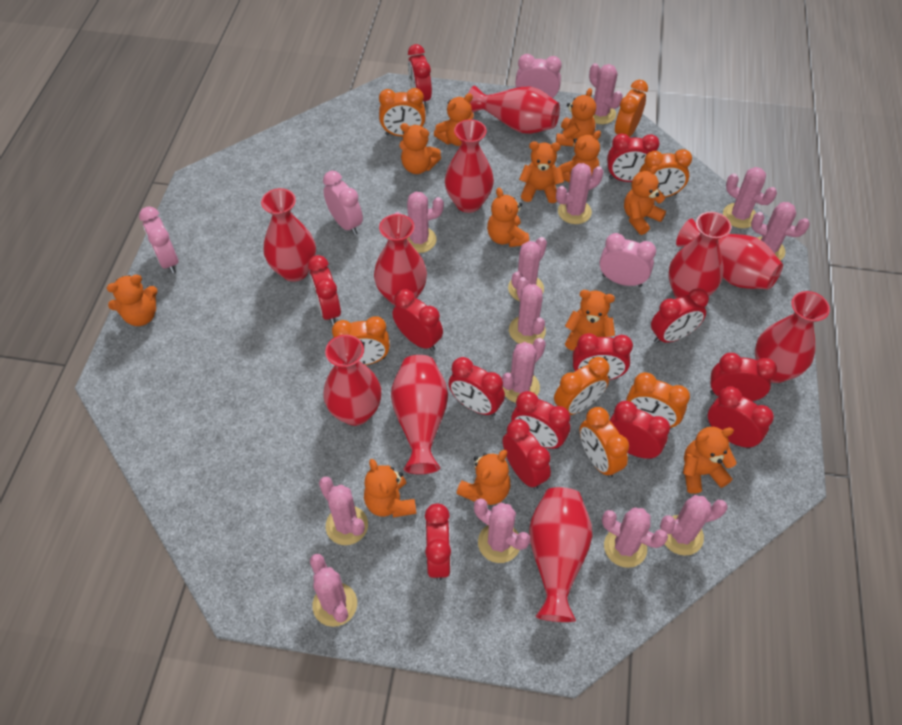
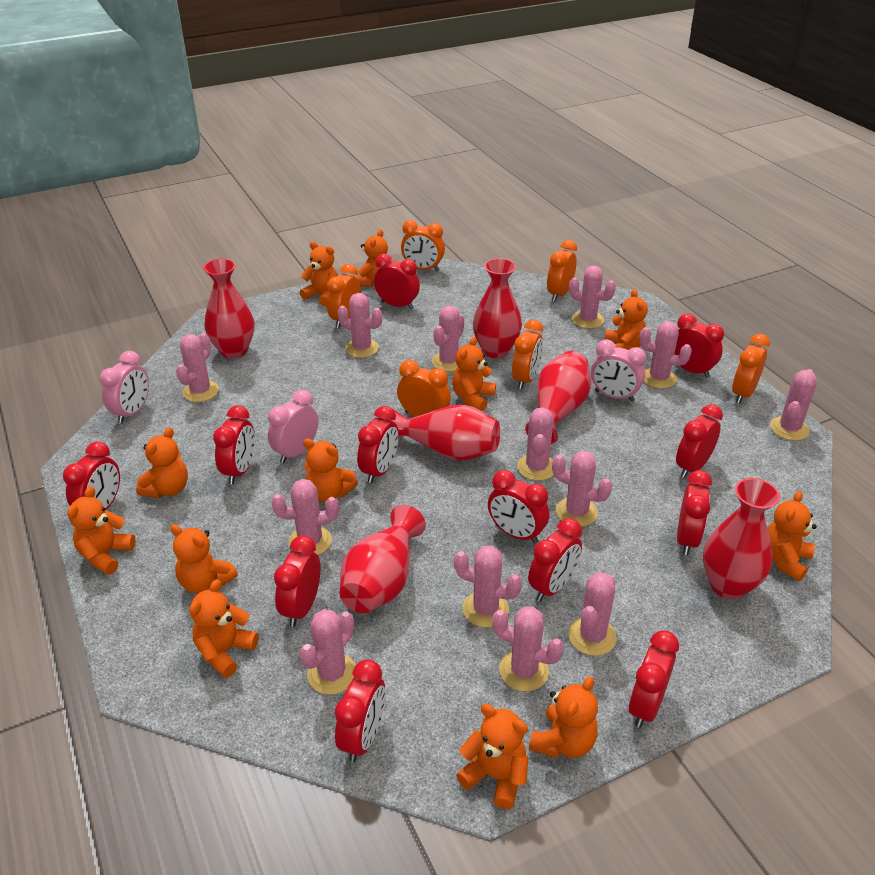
orange clock: 7 -> 6
pink clock: 4 -> 3
red clock: 13 -> 12
red vase: 10 -> 6

